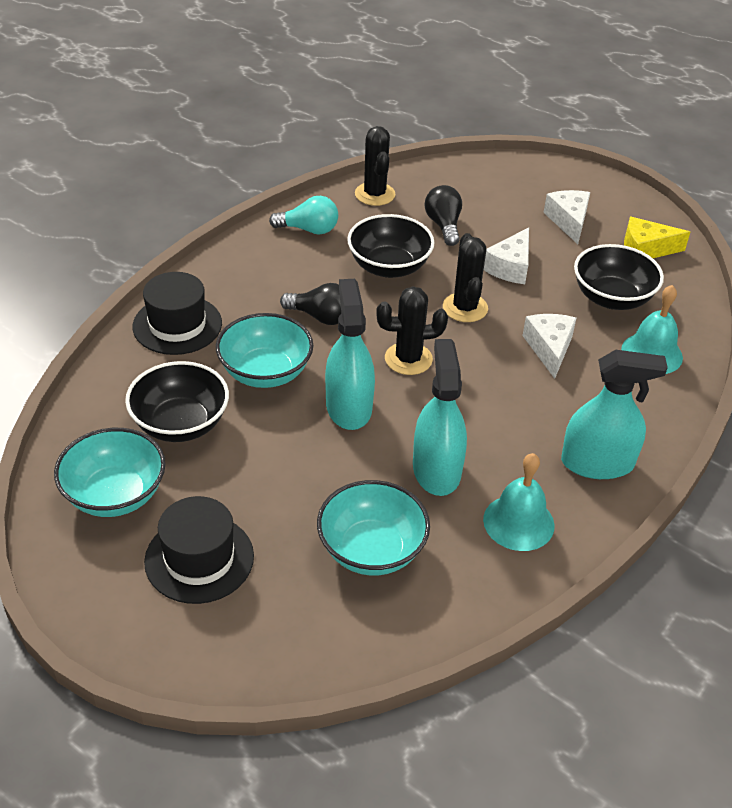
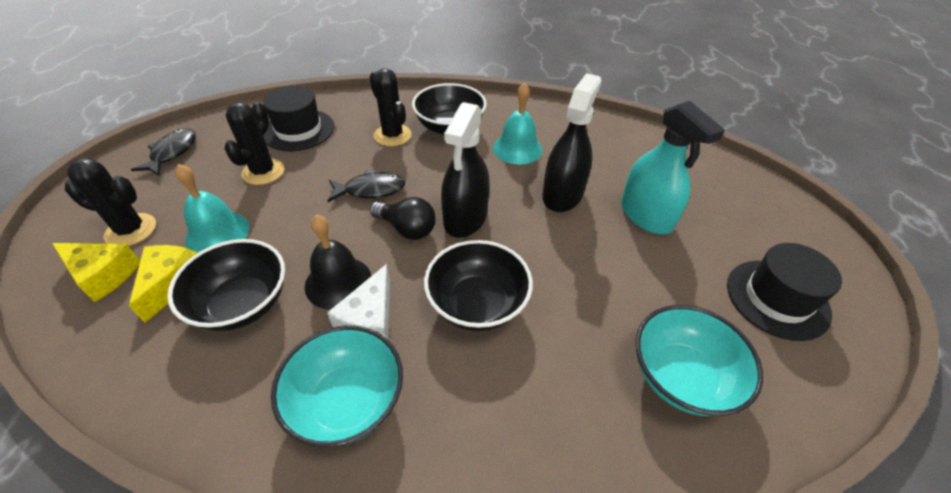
black bell: 0 -> 1
black fish: 0 -> 2
black light bulb: 2 -> 1
black spray bottle: 0 -> 2
turquoise bowl: 3 -> 2
turquoise light bulb: 1 -> 0
turquoise spray bottle: 3 -> 1
white cheese: 3 -> 1
yellow cheese: 1 -> 2

